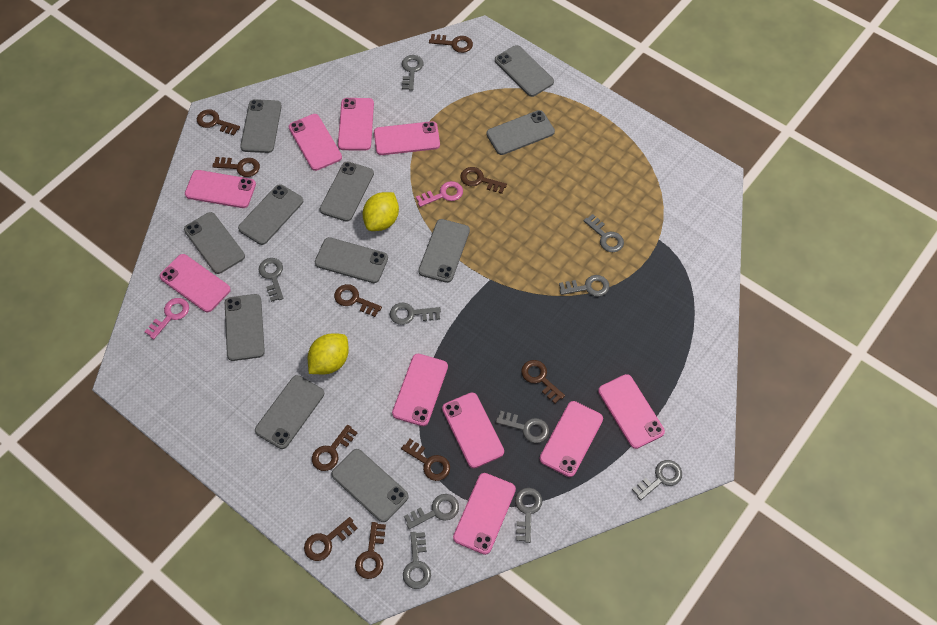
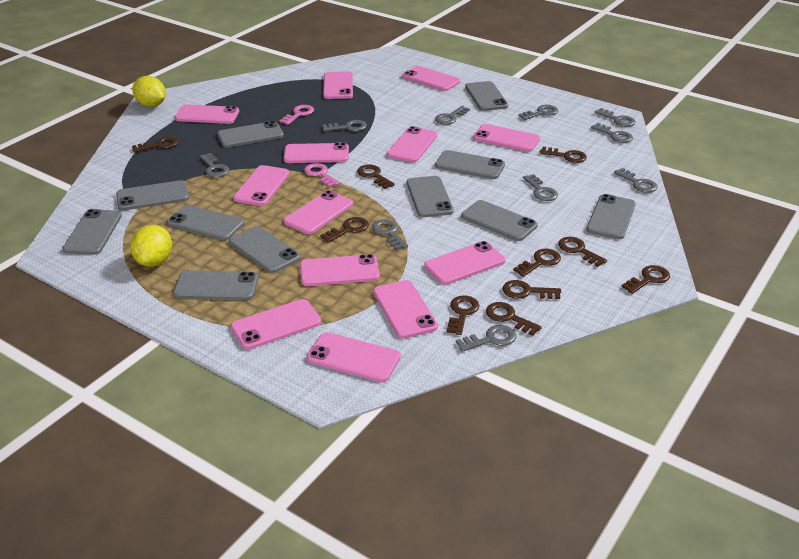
pink phone: 10 -> 13

